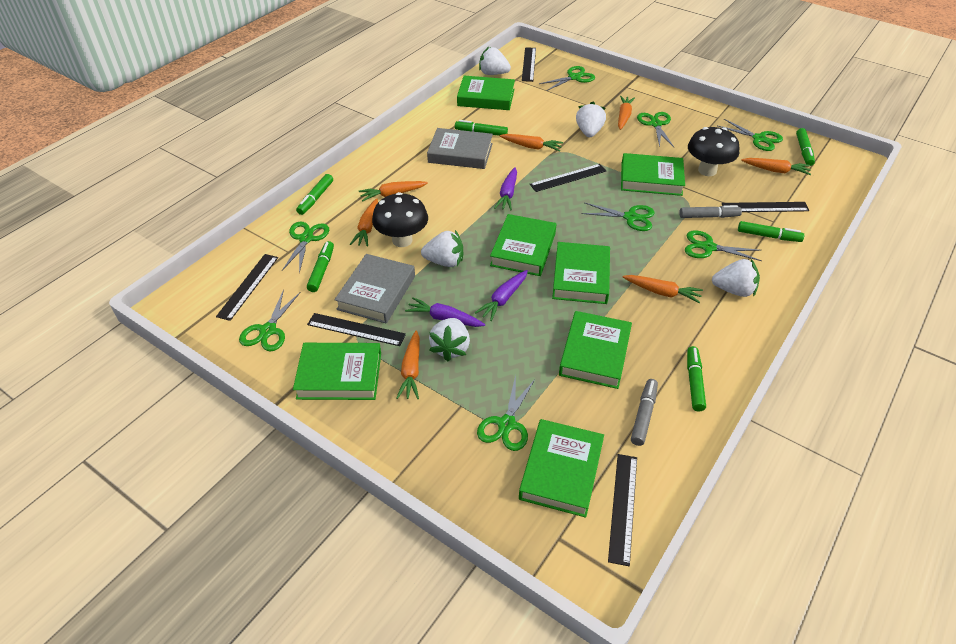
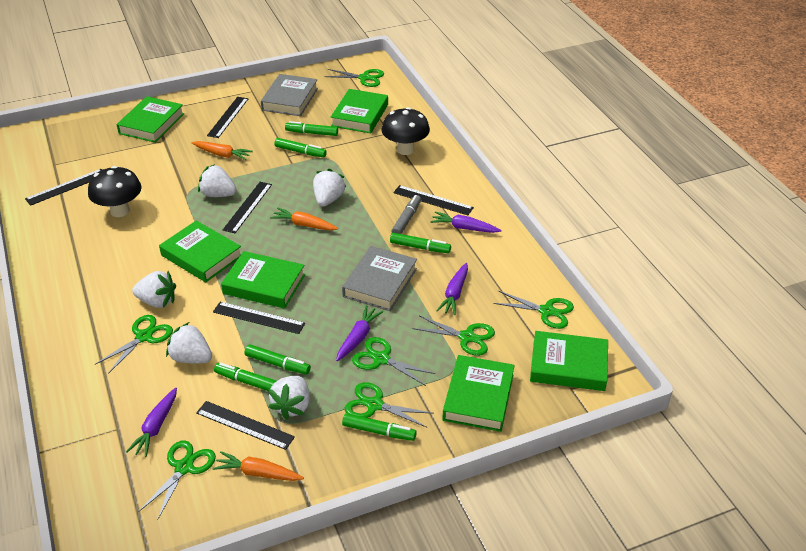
green book: 7 -> 6
green scissors: 8 -> 7
grey marker: 2 -> 1
orange carrot: 7 -> 3
purple carrot: 3 -> 4

